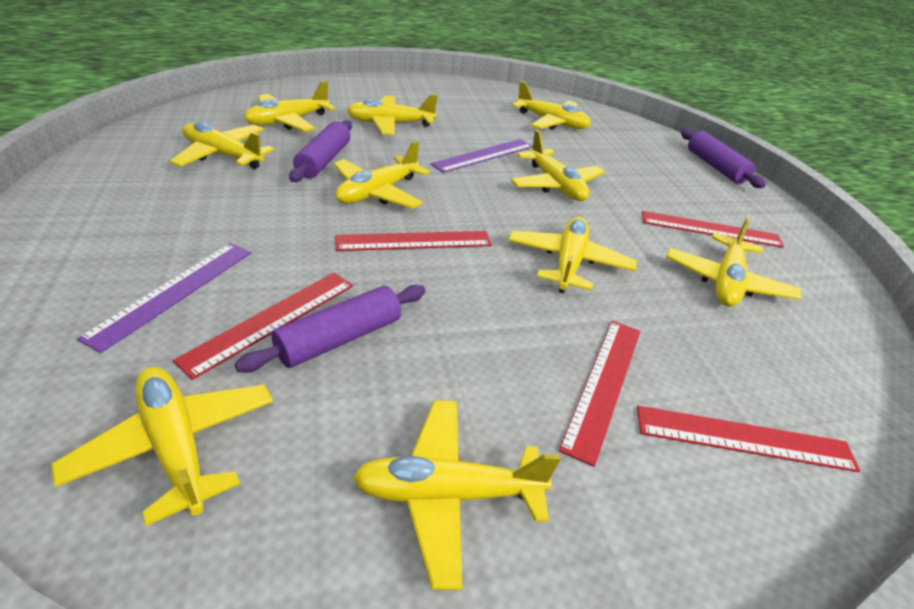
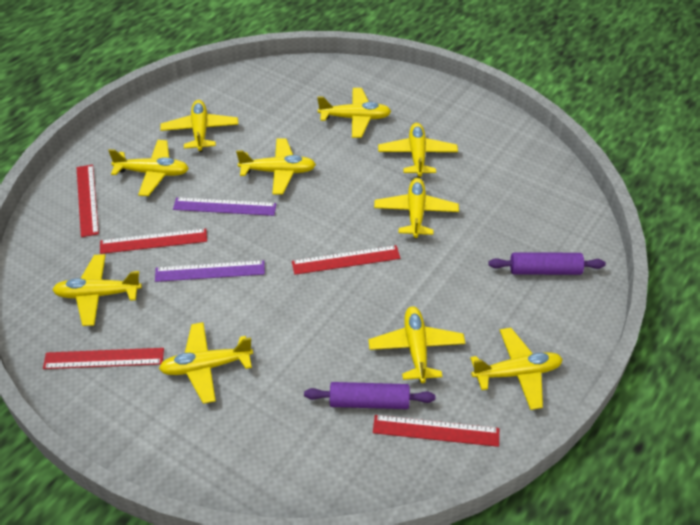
purple rolling pin: 3 -> 2

